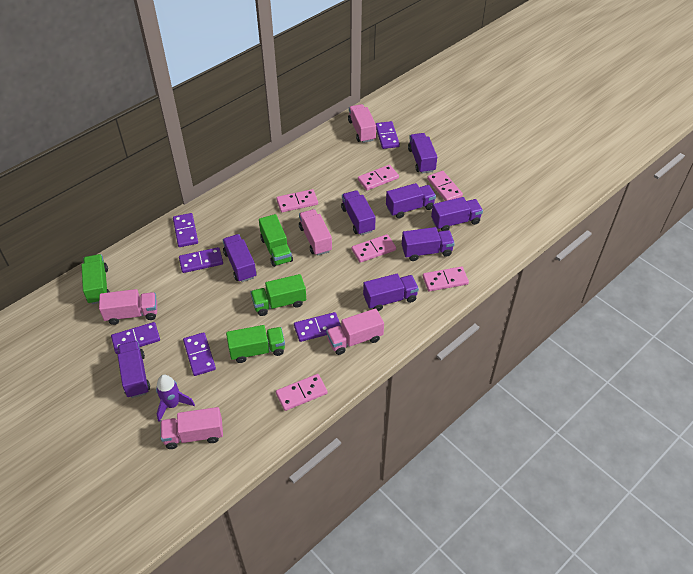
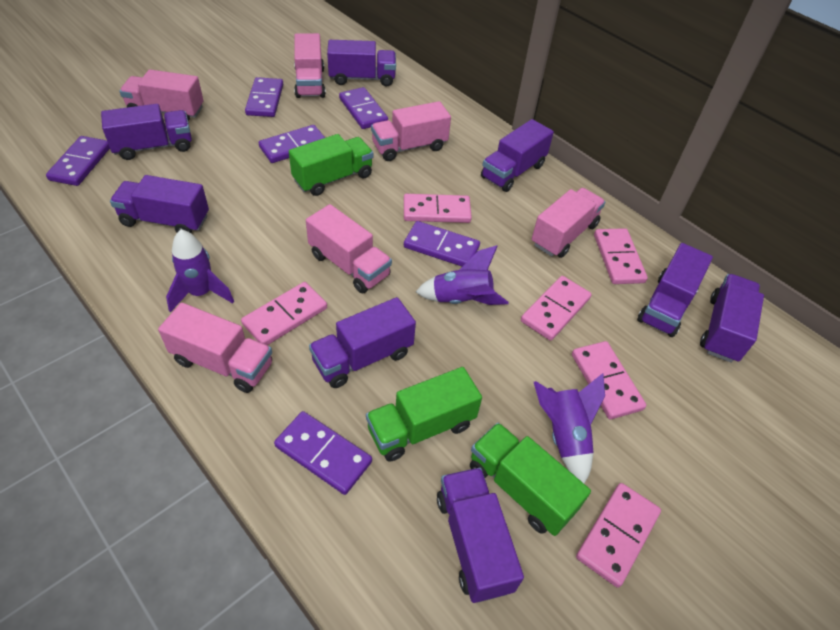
green truck: 4 -> 3
pink truck: 5 -> 6
purple rocket: 1 -> 3

